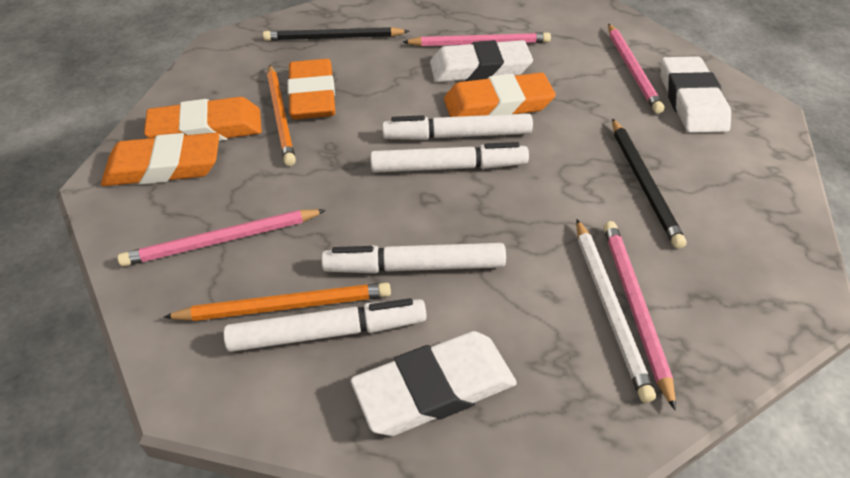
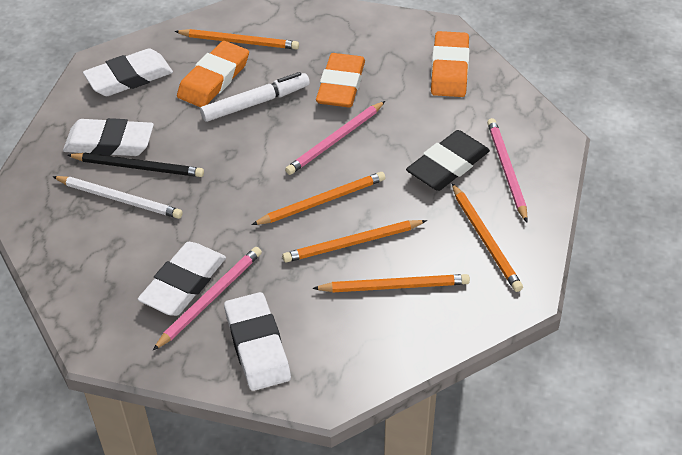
black eraser: 0 -> 1
black pencil: 2 -> 1
orange eraser: 4 -> 3
orange pencil: 2 -> 5
pink pencil: 4 -> 3
white eraser: 3 -> 4
white marker: 4 -> 1

